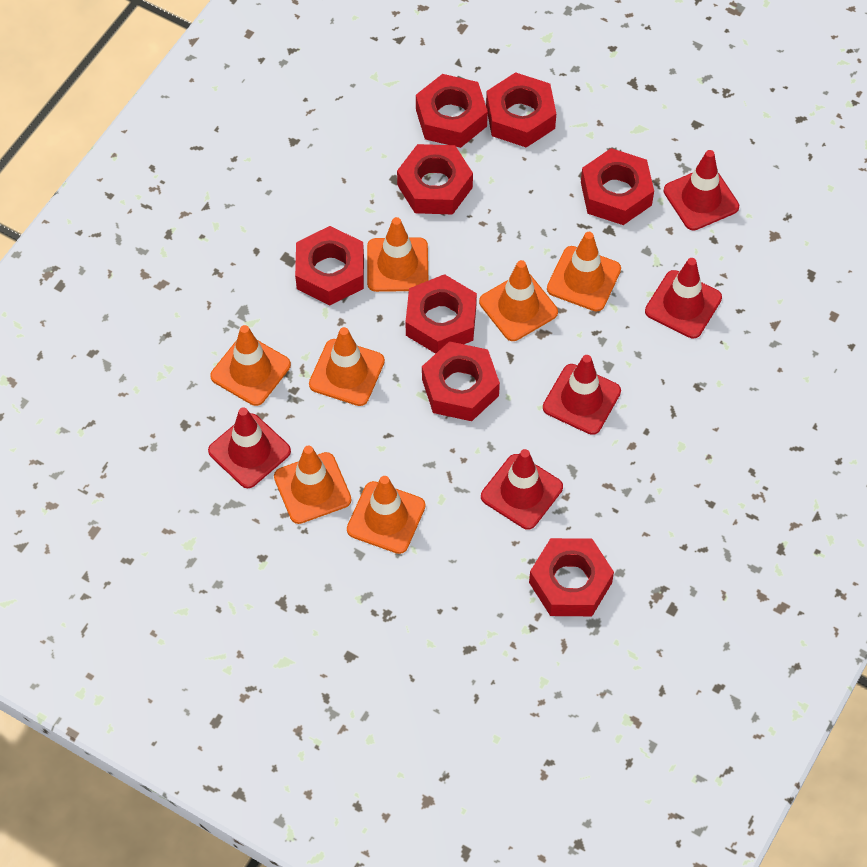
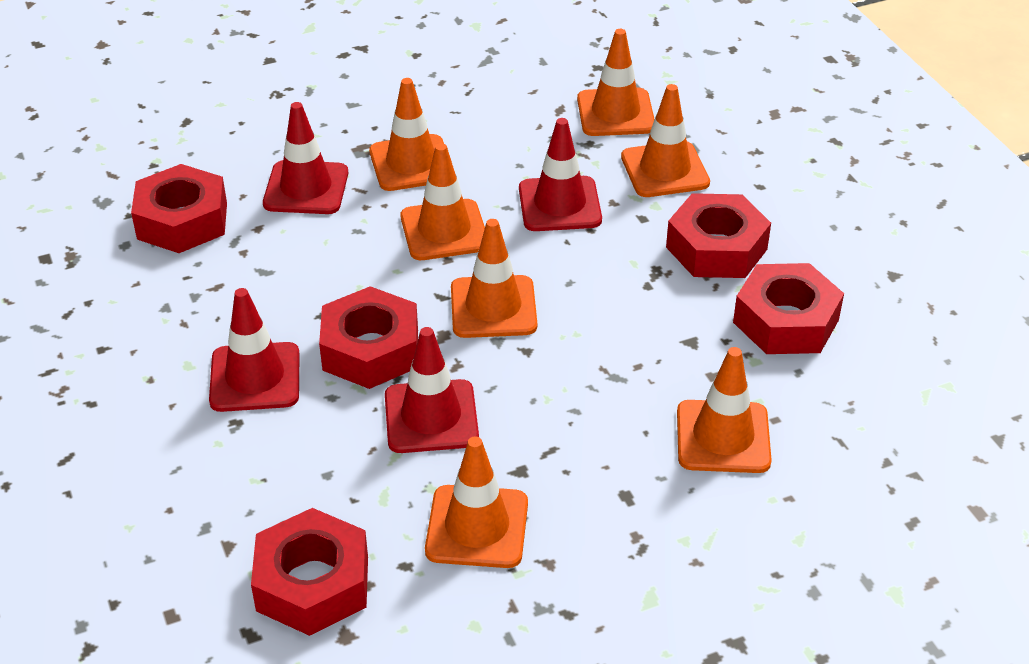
red nut: 8 -> 5
red traffic cone: 5 -> 4

